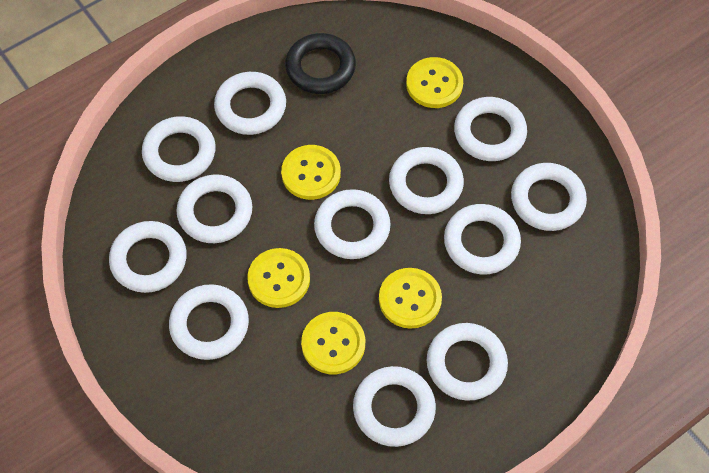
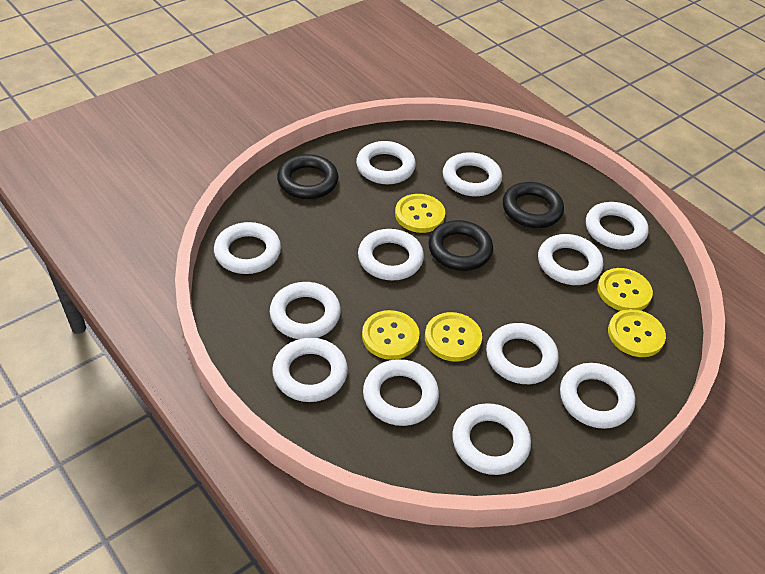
black ring: 1 -> 3

